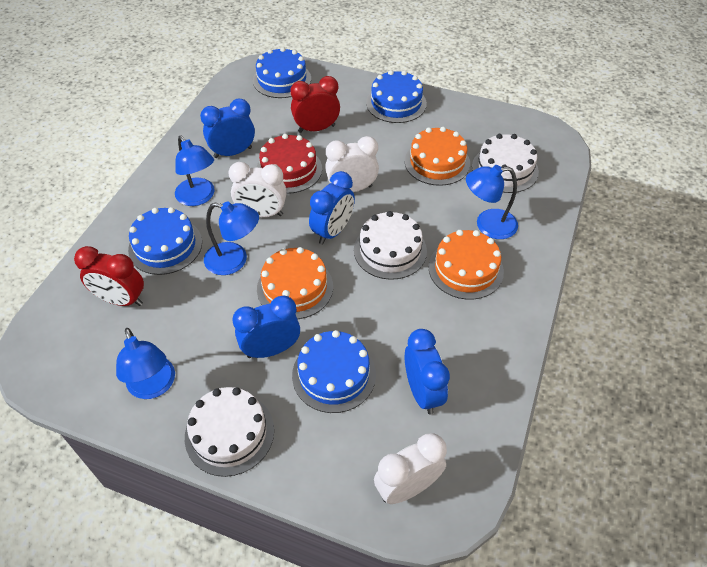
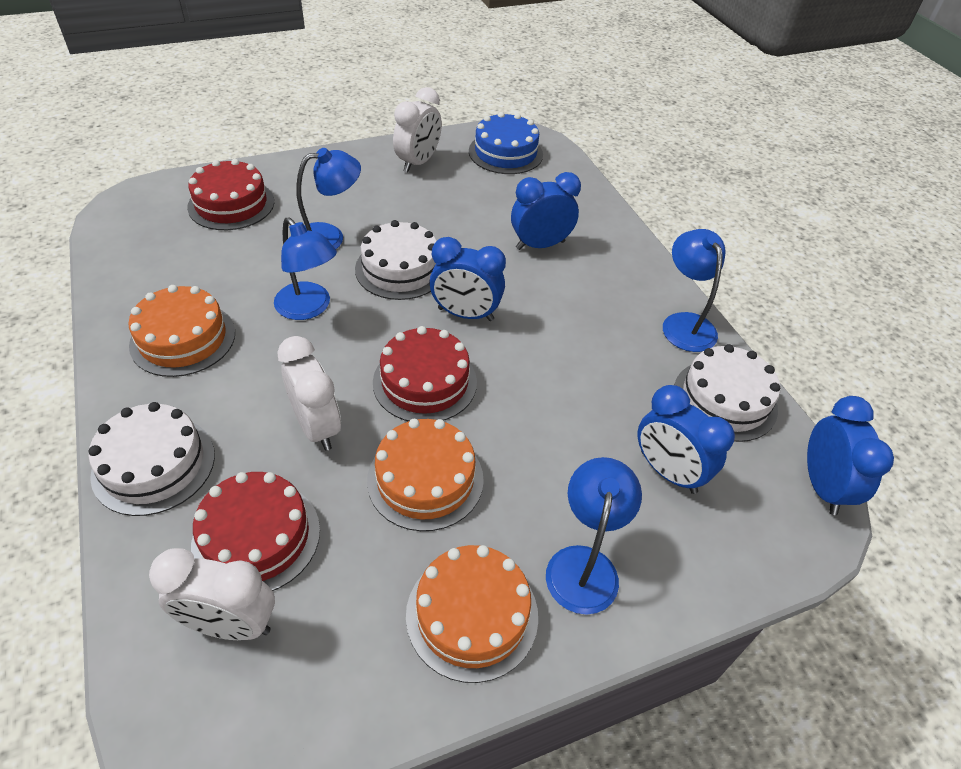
blue cake: 4 -> 1
red cake: 1 -> 3
red clock: 2 -> 0

